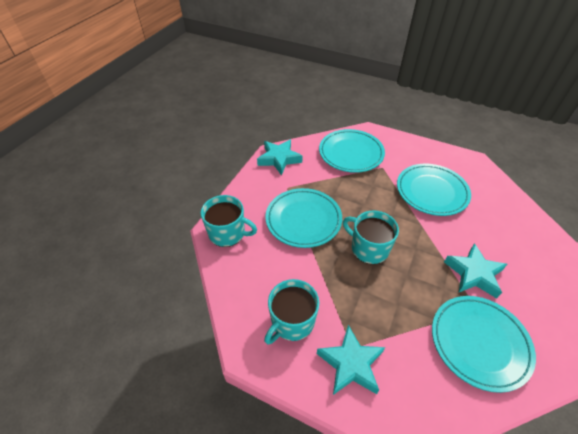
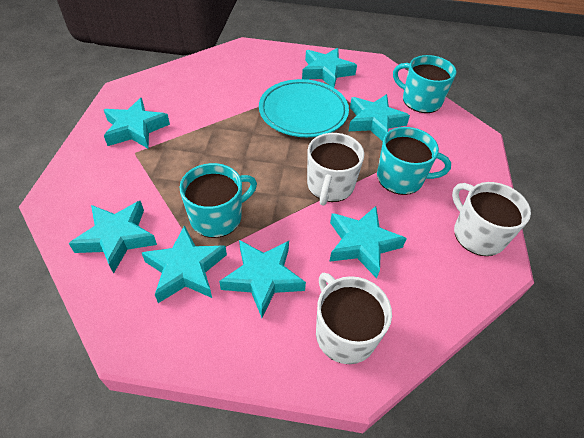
turquoise plate: 4 -> 1
turquoise star: 3 -> 7
white mug: 0 -> 3

